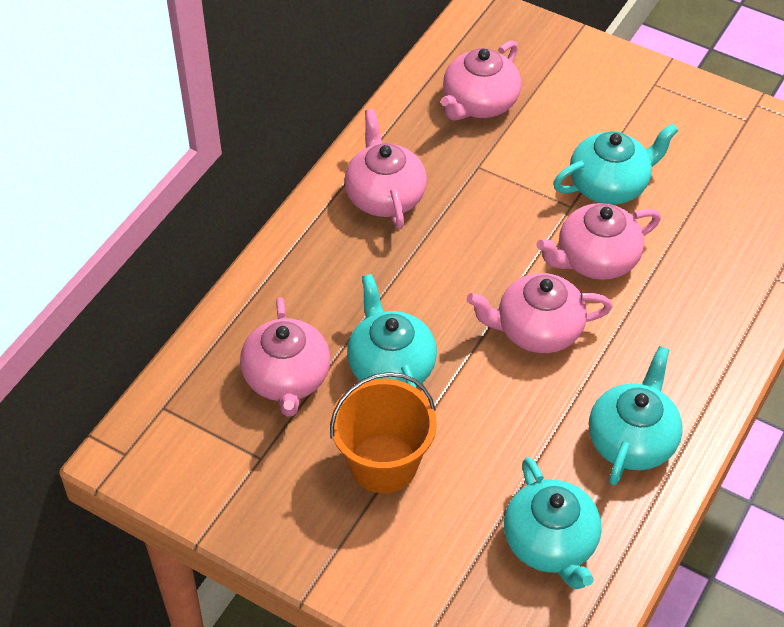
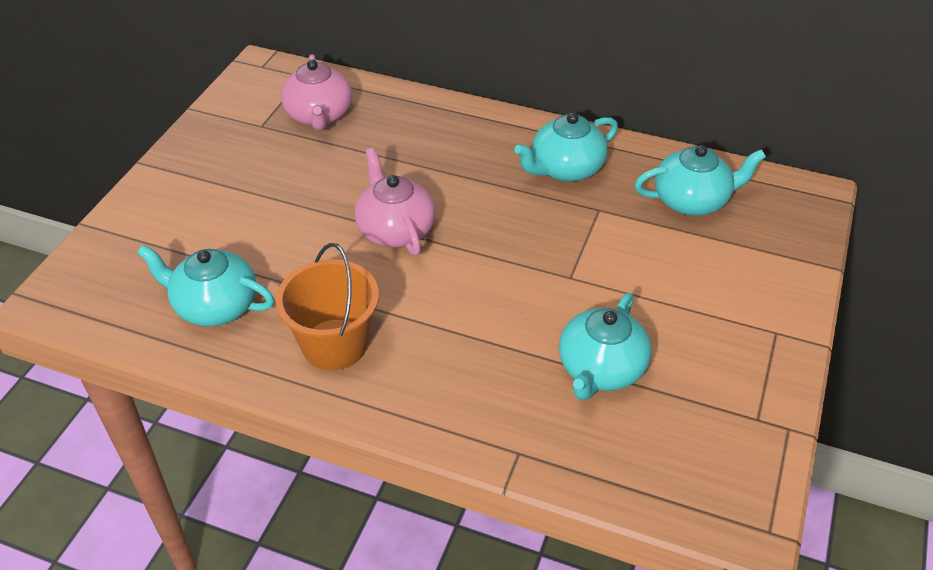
pink teapot: 5 -> 2

